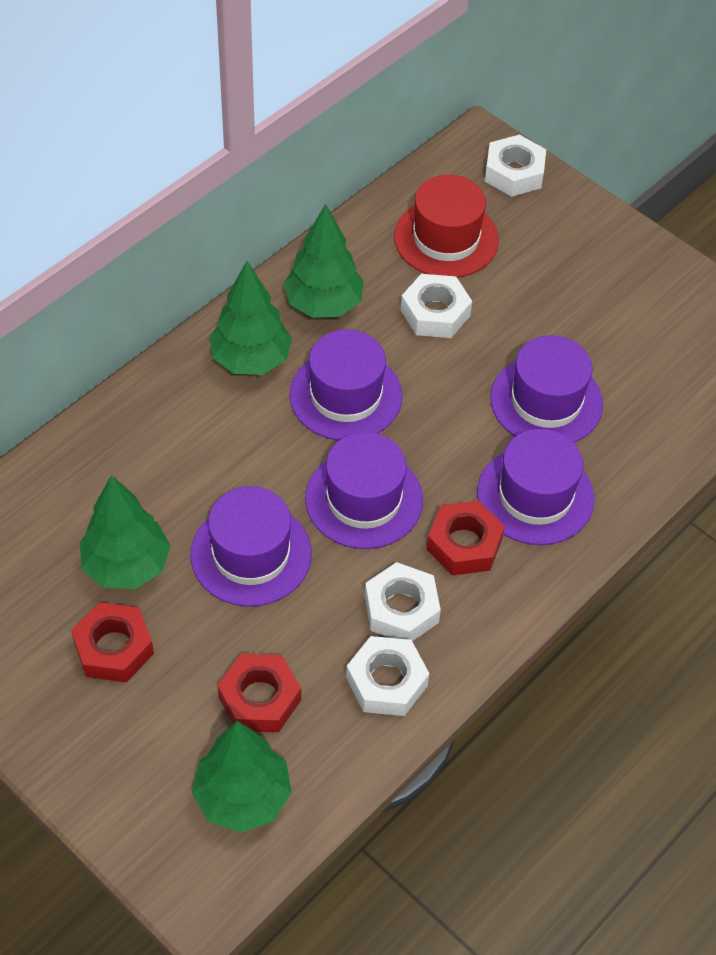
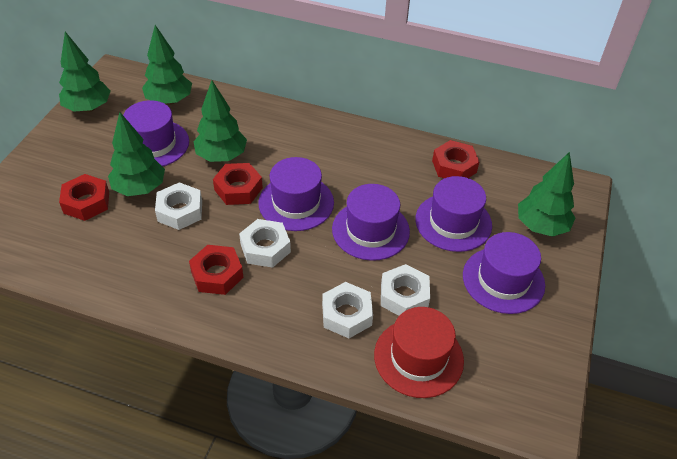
green tree: 4 -> 5
red nut: 3 -> 4

